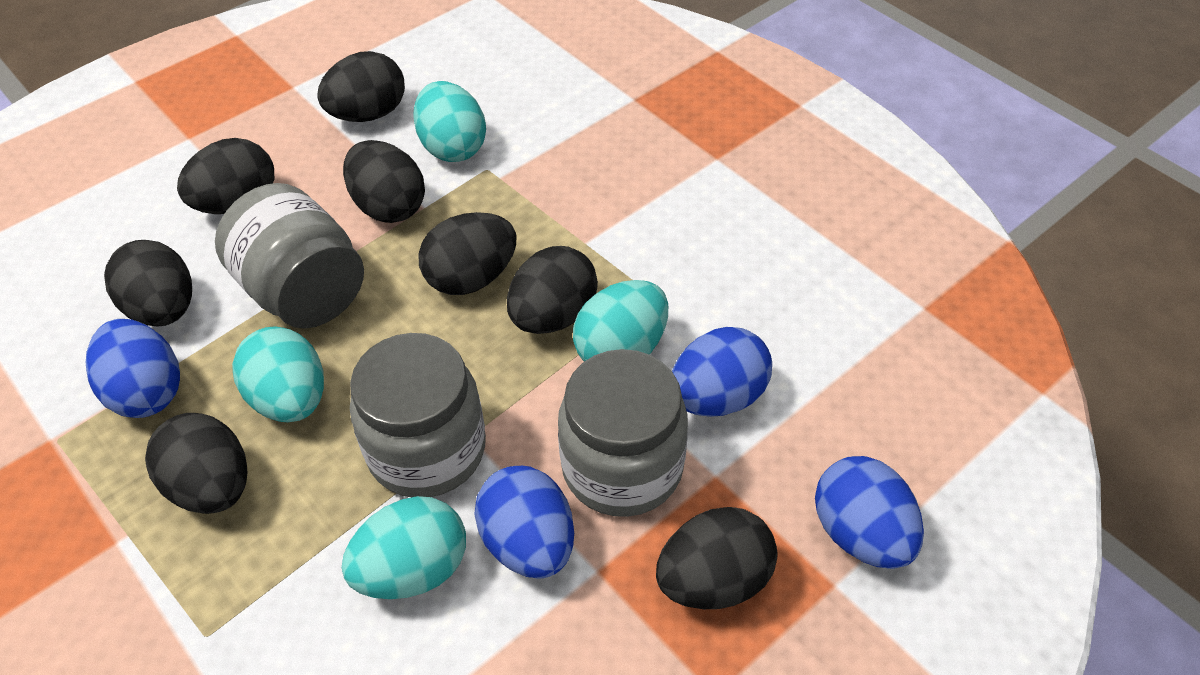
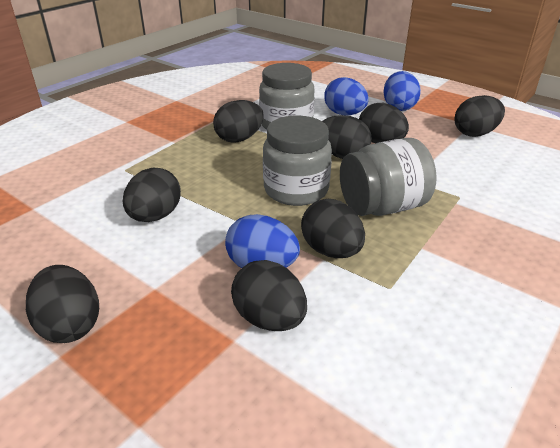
blue egg: 4 -> 3
turquoise egg: 4 -> 0

